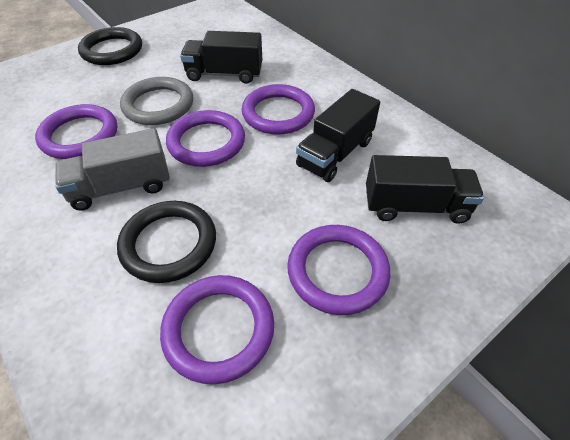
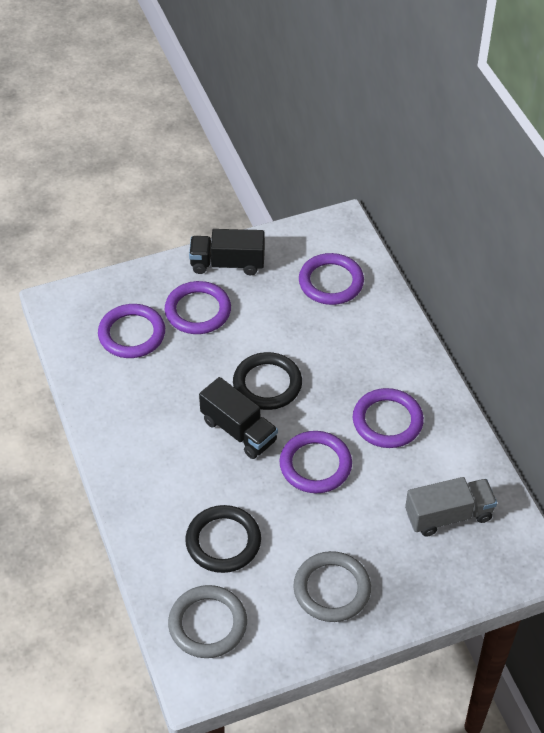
black truck: 3 -> 2
grey ring: 1 -> 2

